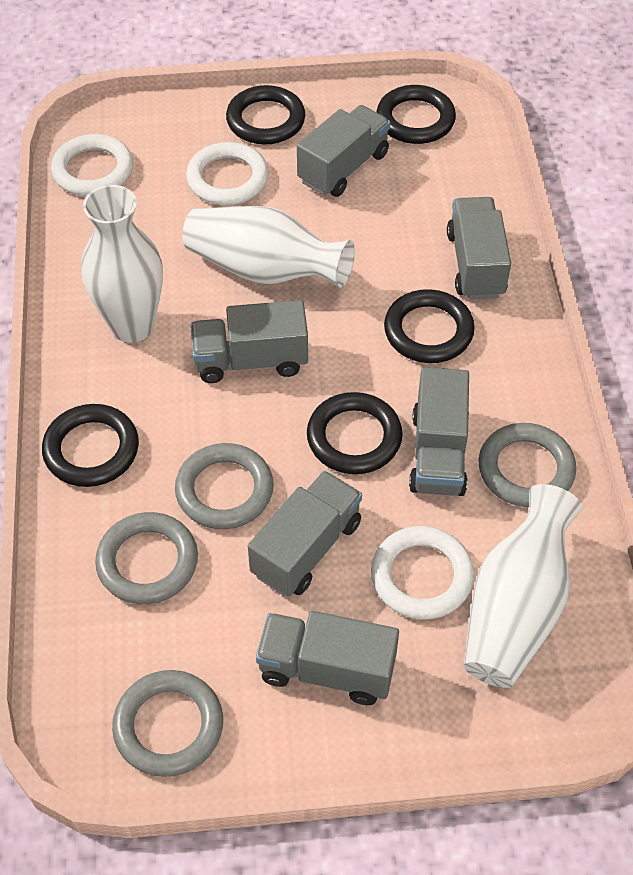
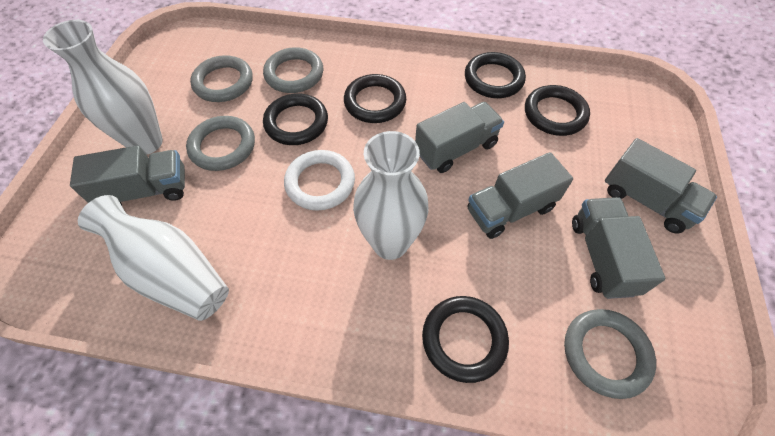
grey truck: 6 -> 5
white ring: 3 -> 1

